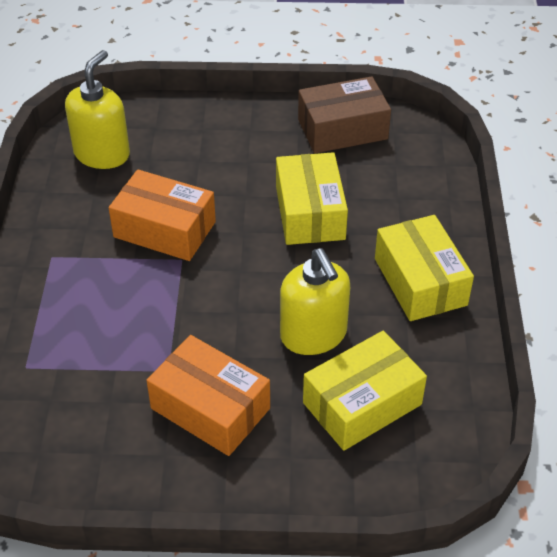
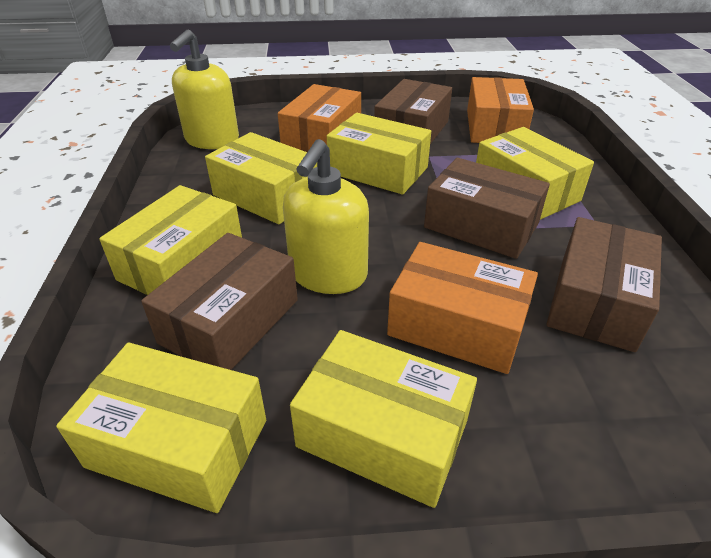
brown box: 1 -> 4
orange box: 2 -> 3
yellow box: 3 -> 6

